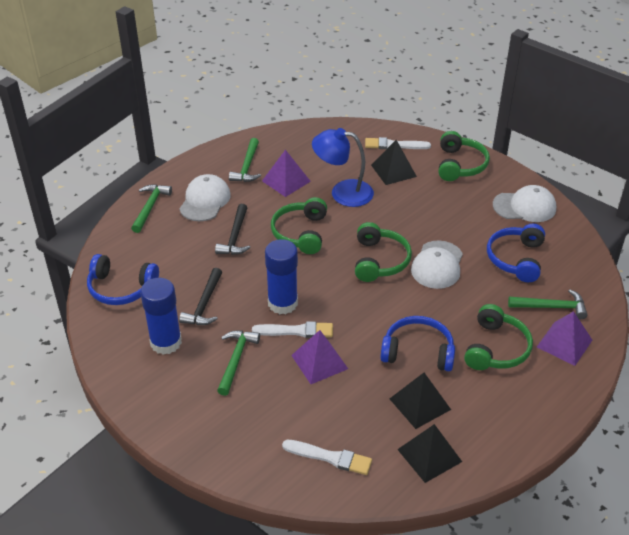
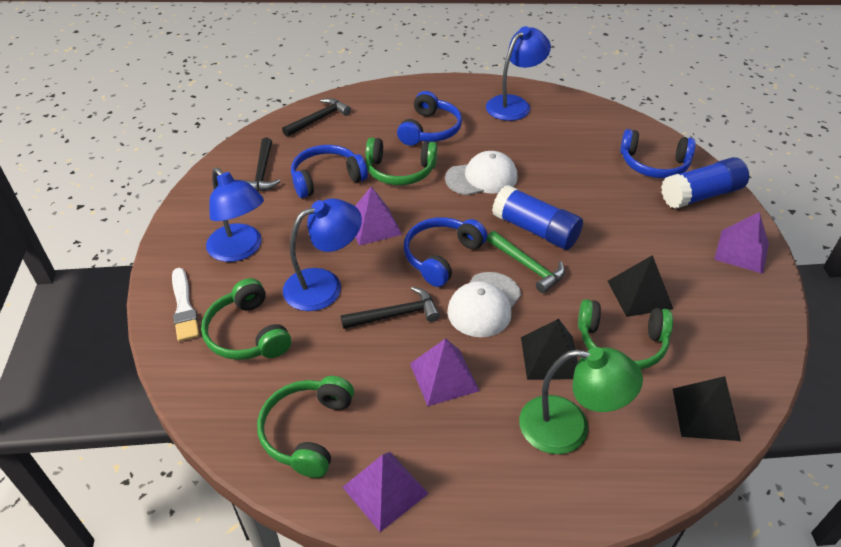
black hammer: 2 -> 3
blue headphones: 3 -> 4
blue lamp: 1 -> 3
green hammer: 4 -> 1
green lamp: 0 -> 1
purple pyramid: 3 -> 4
white brush: 3 -> 1
white cap: 3 -> 2

